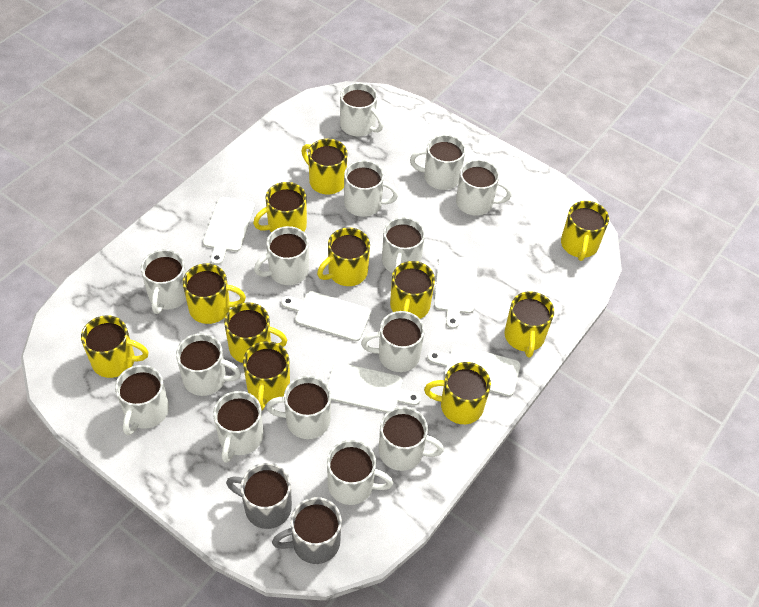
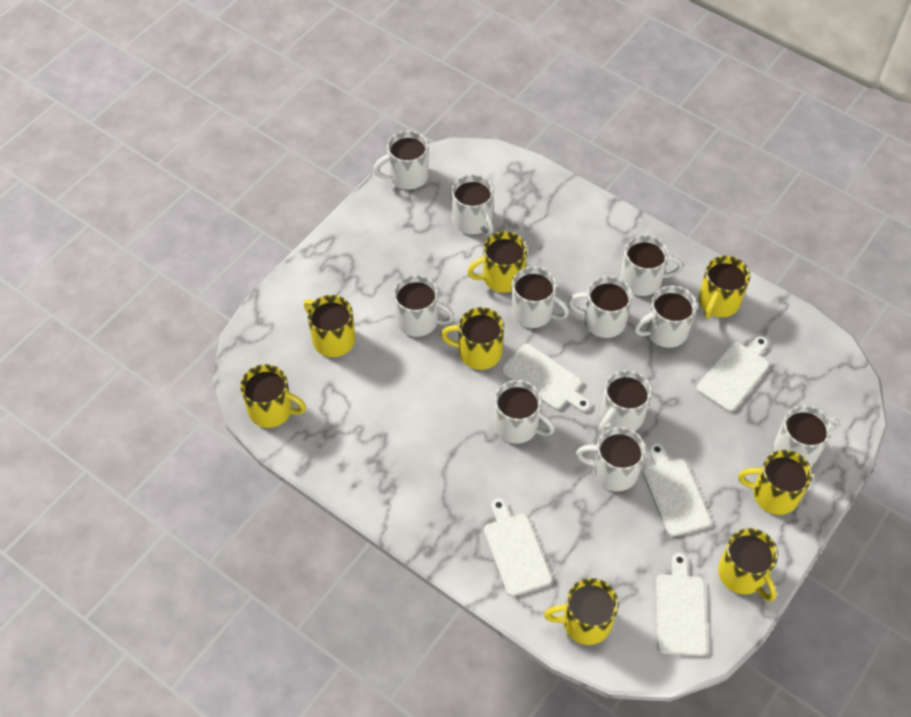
grey mug: 2 -> 0
white mug: 14 -> 11
yellow mug: 11 -> 8

